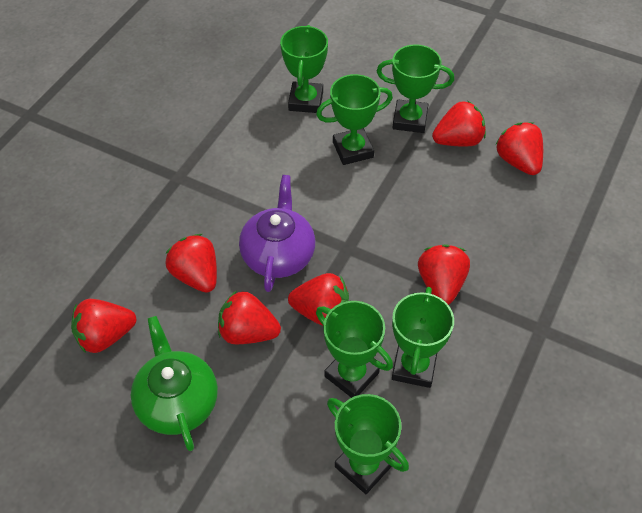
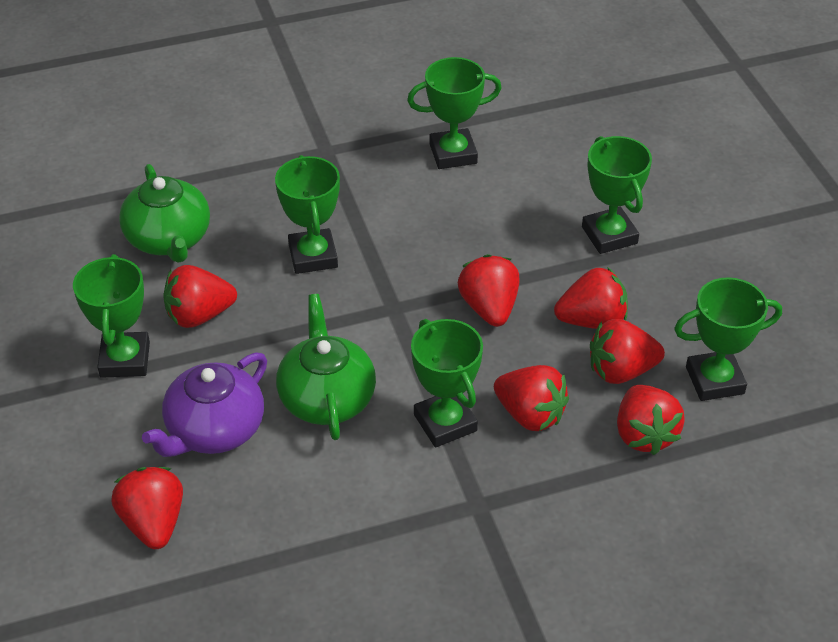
green teapot: 1 -> 2

